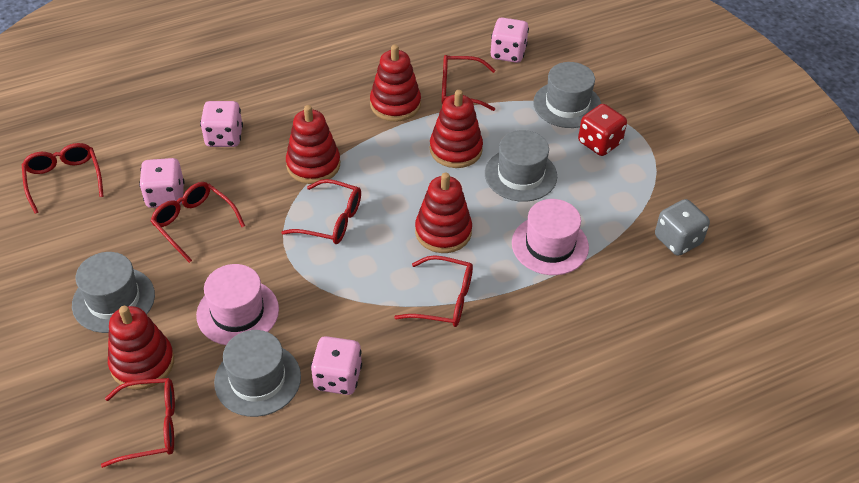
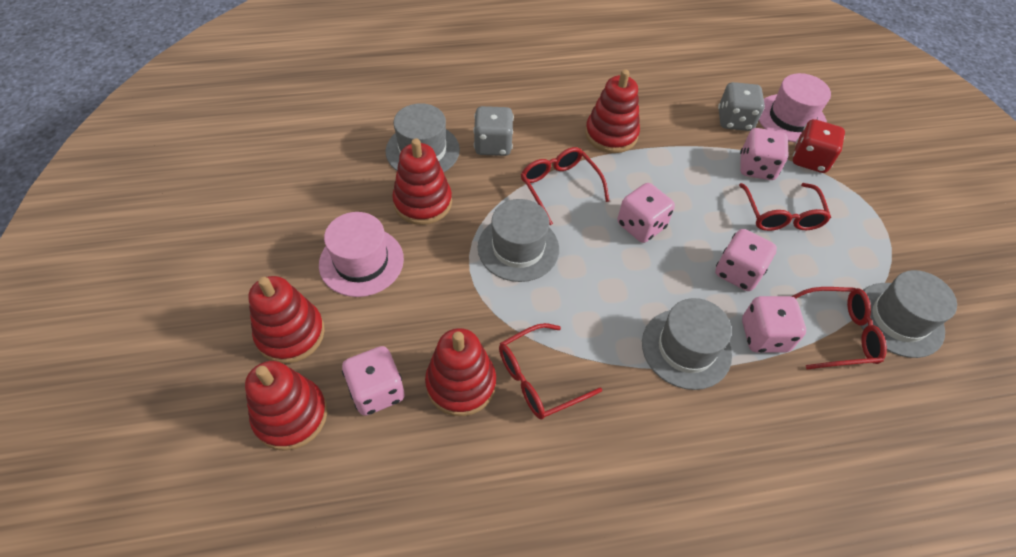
grey dice: 1 -> 2
pink dice: 4 -> 5
red glasses: 6 -> 4

